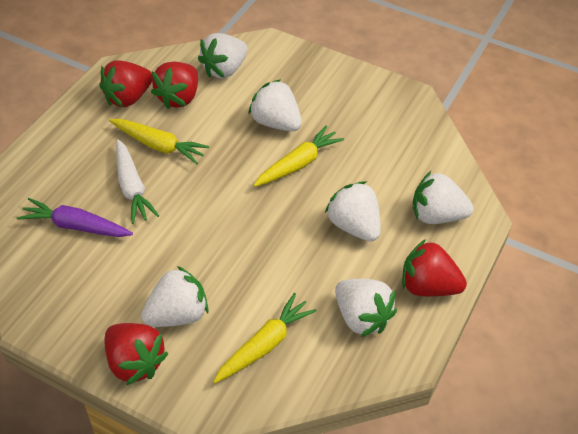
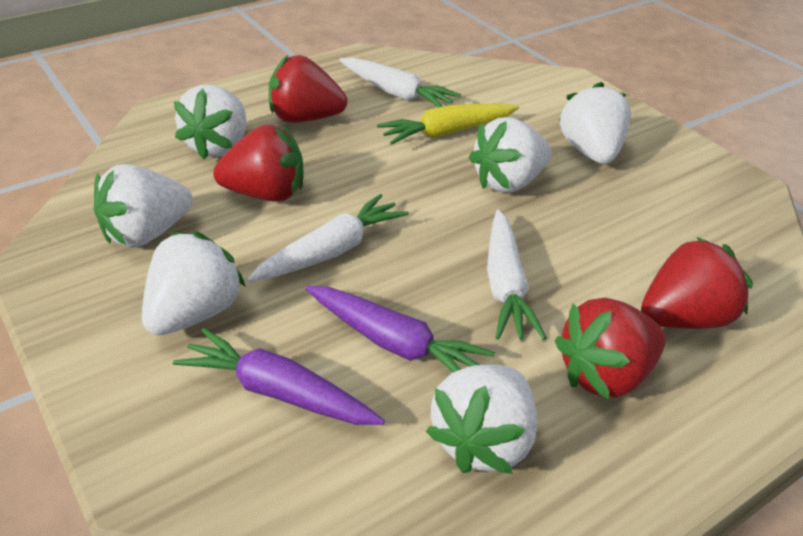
purple carrot: 1 -> 2
white carrot: 1 -> 3
yellow carrot: 3 -> 1

